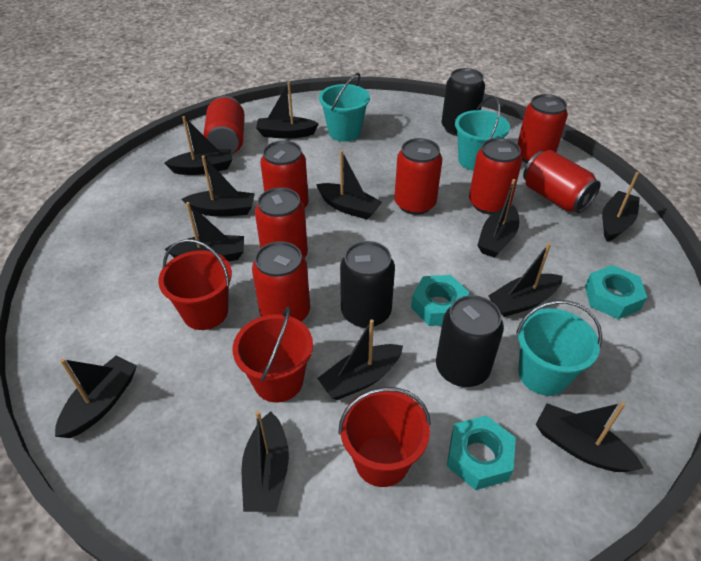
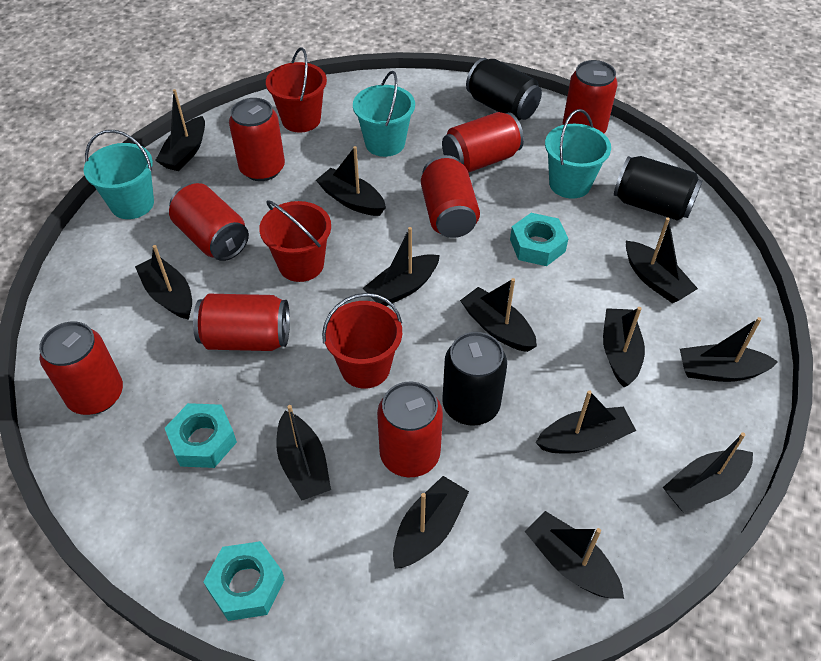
black boat: 12 -> 13

